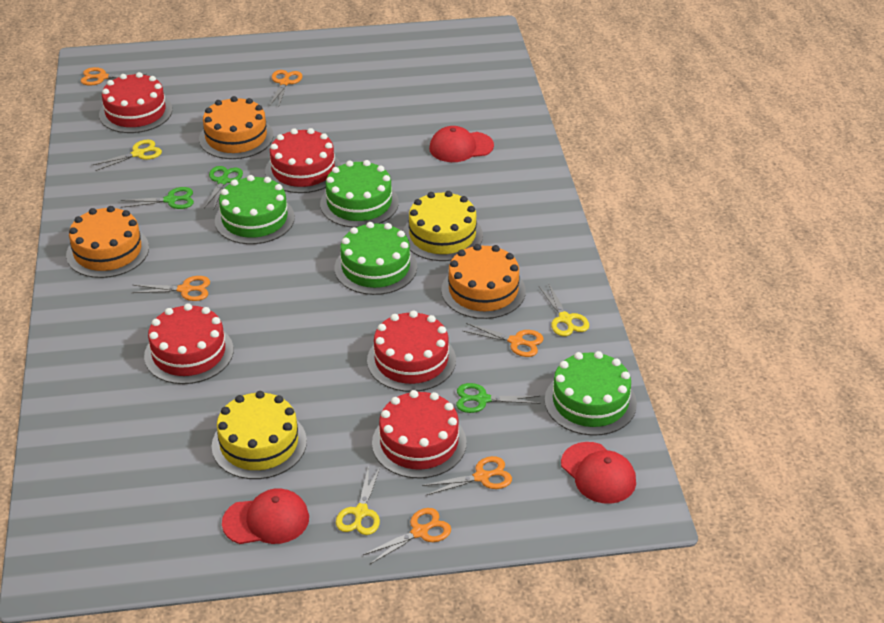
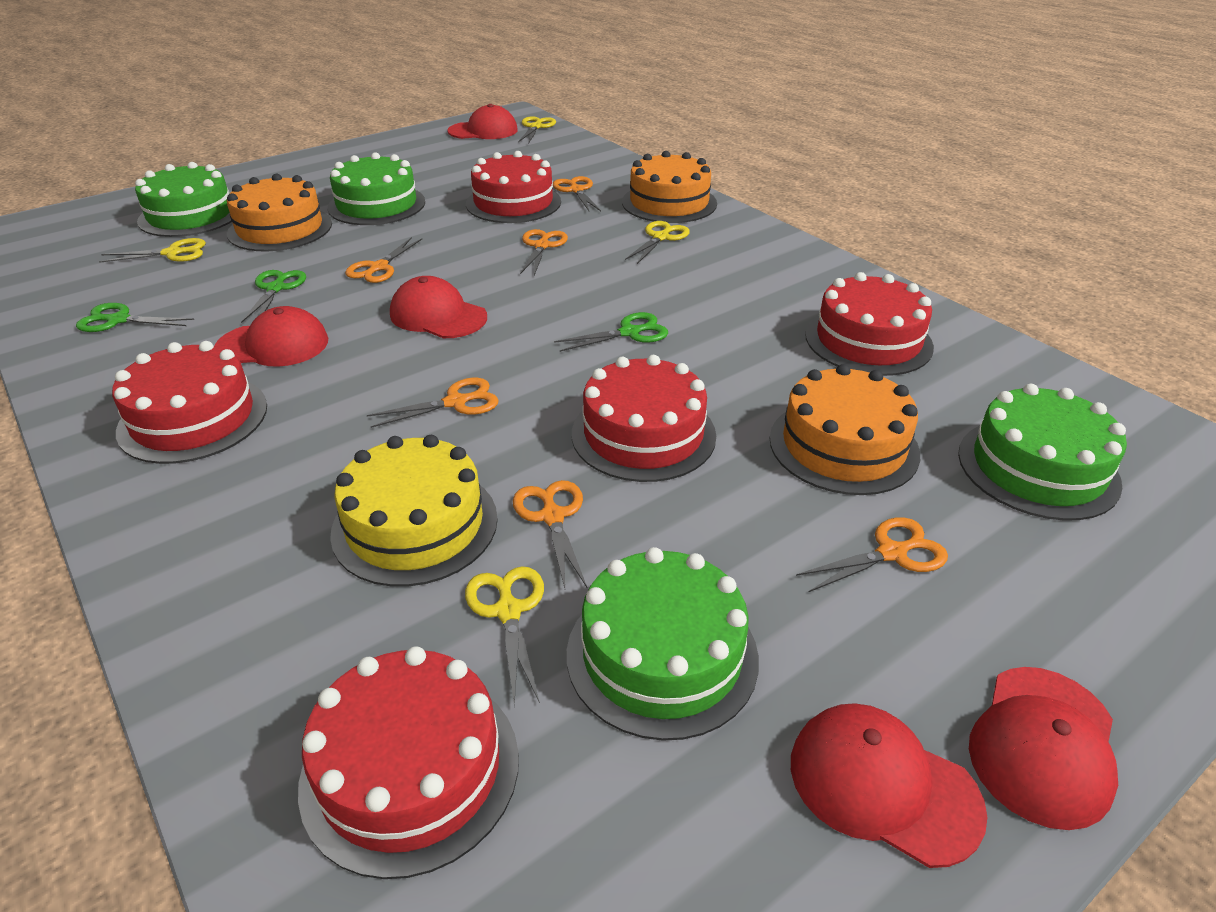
red cap: 3 -> 5
yellow cake: 2 -> 1
yellow scissors: 3 -> 4

